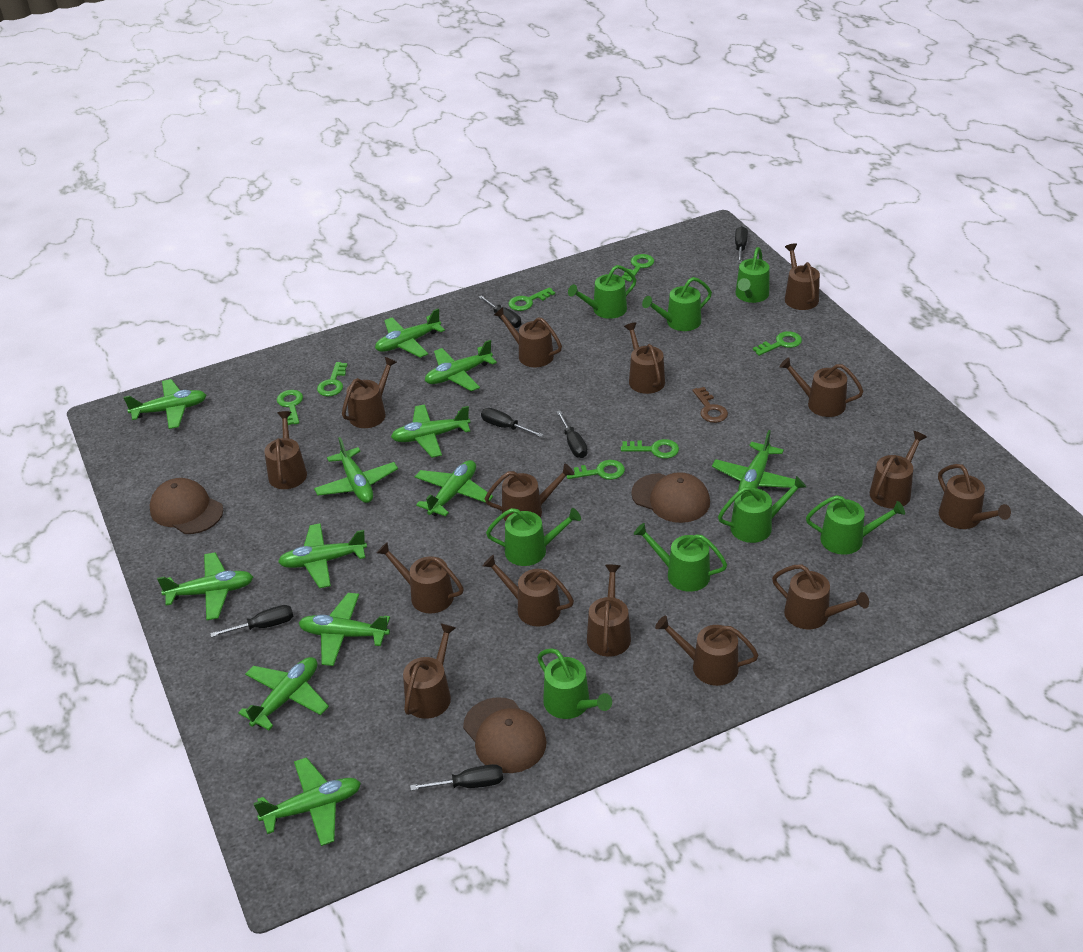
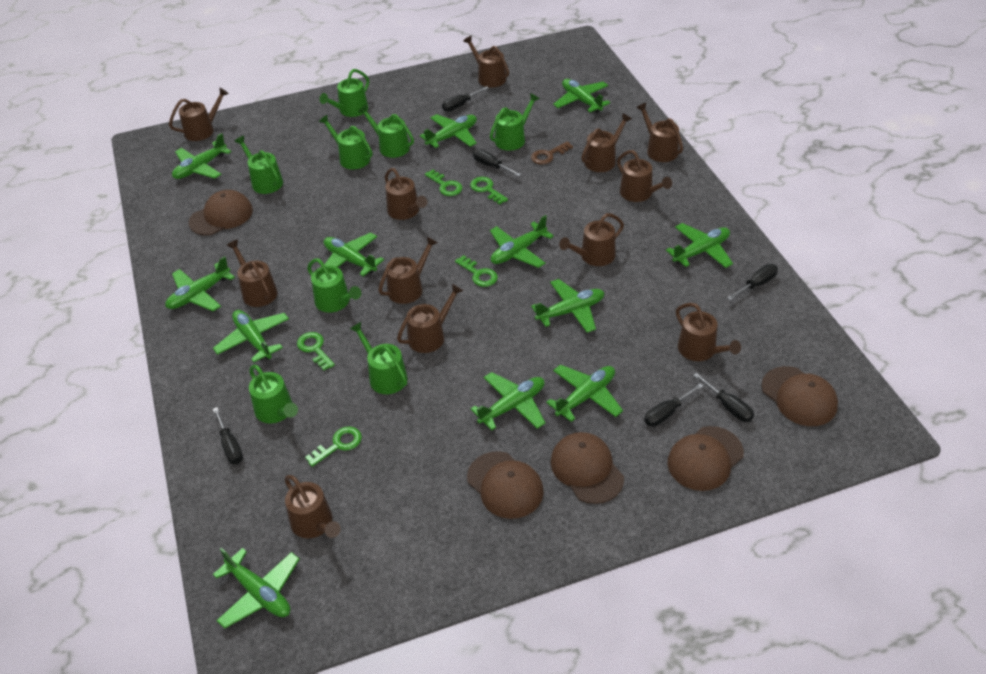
brown cap: 3 -> 5
brown watering can: 15 -> 12
green key: 7 -> 5

